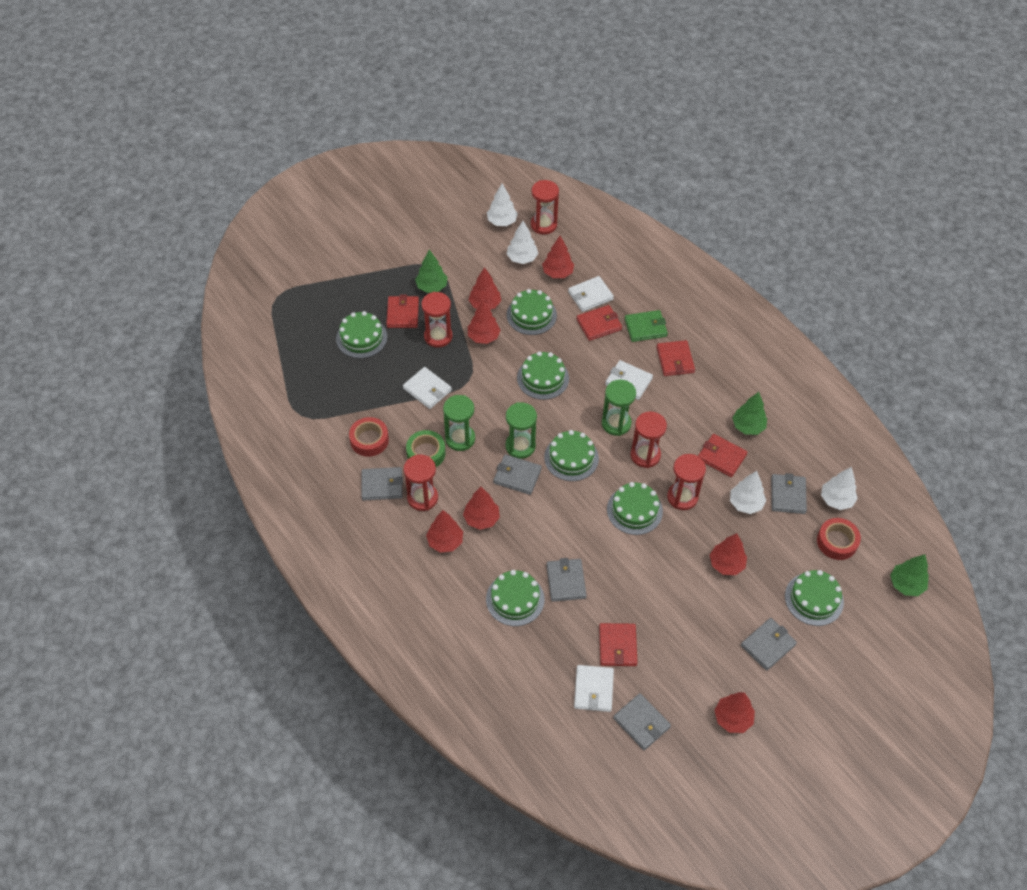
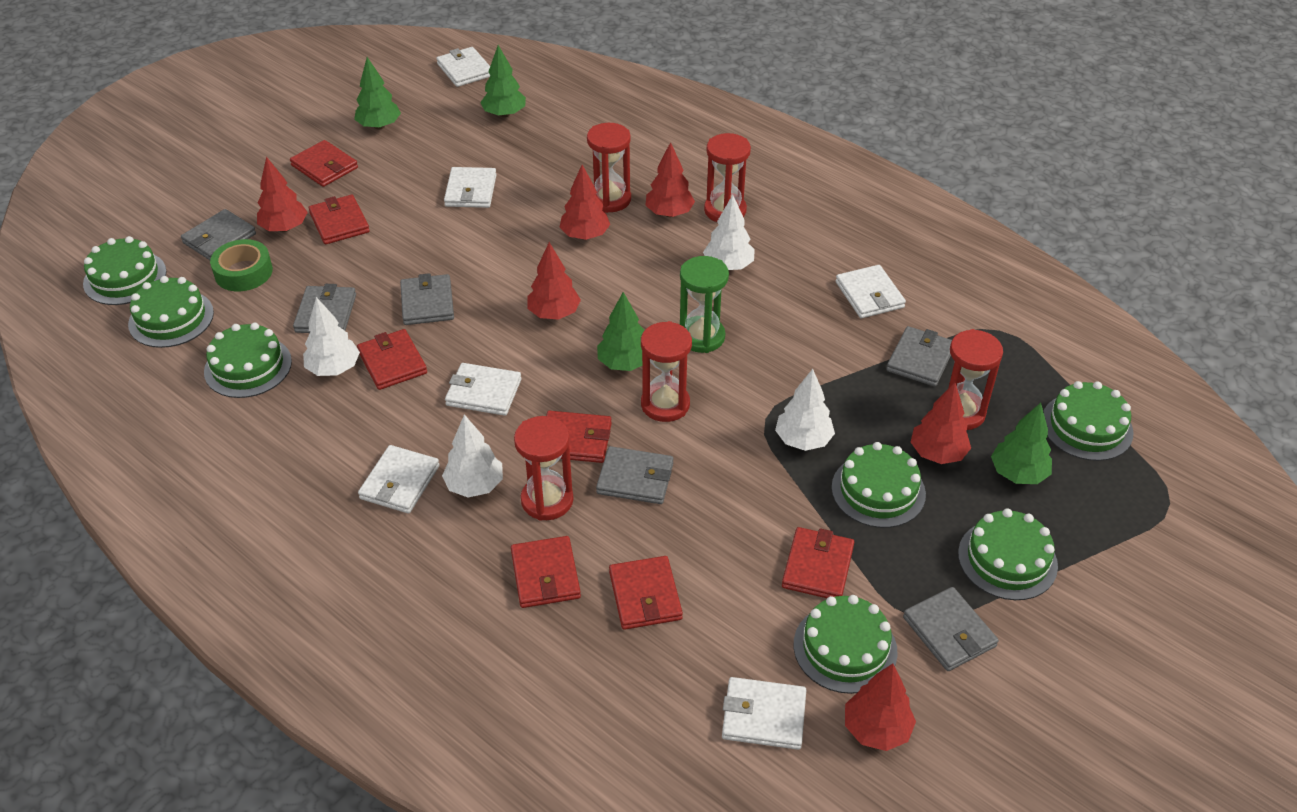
green hourglass: 3 -> 1
green tree: 3 -> 4
green wallet: 1 -> 0
red tape: 2 -> 0
red tree: 7 -> 6
red wallet: 5 -> 7
white wallet: 4 -> 6

